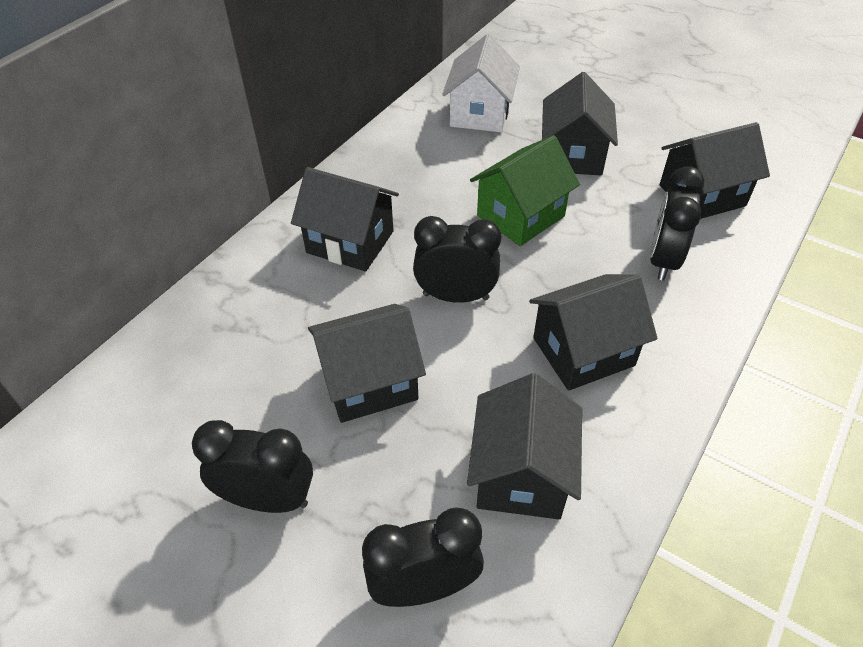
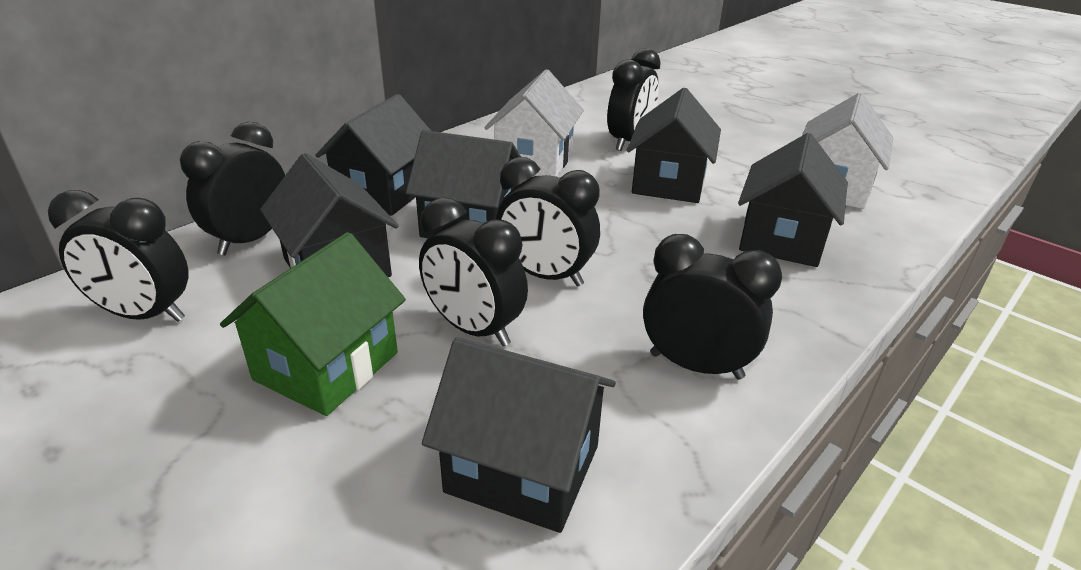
black clock: 4 -> 6
white house: 1 -> 2

